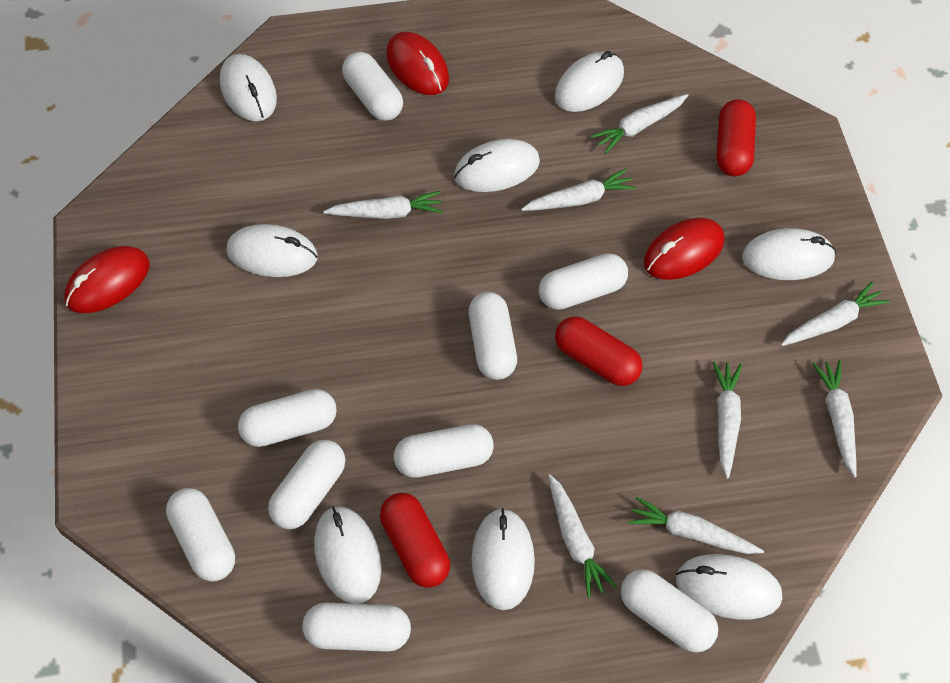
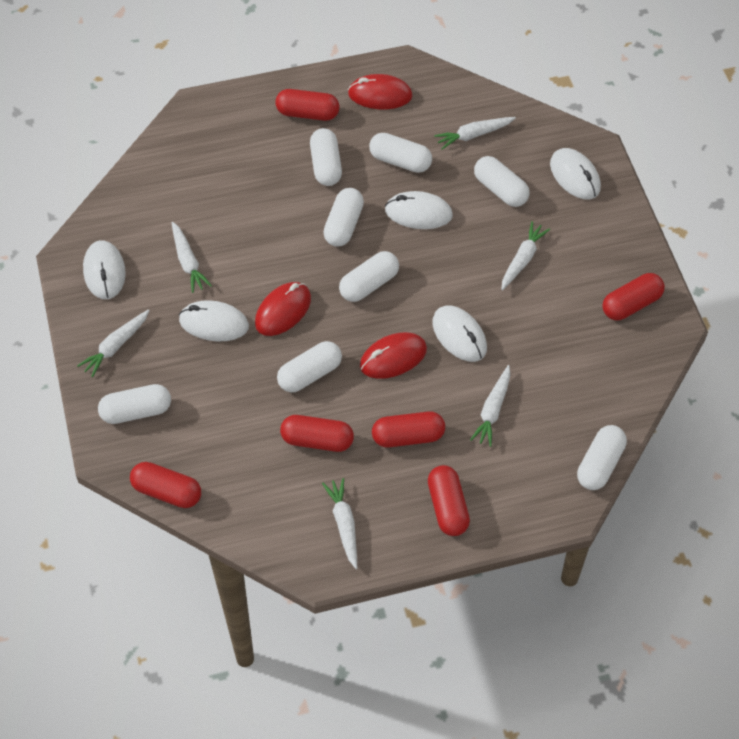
red capsule: 3 -> 6
white capsule: 9 -> 8
white carrot: 8 -> 6
white mouse: 8 -> 5

